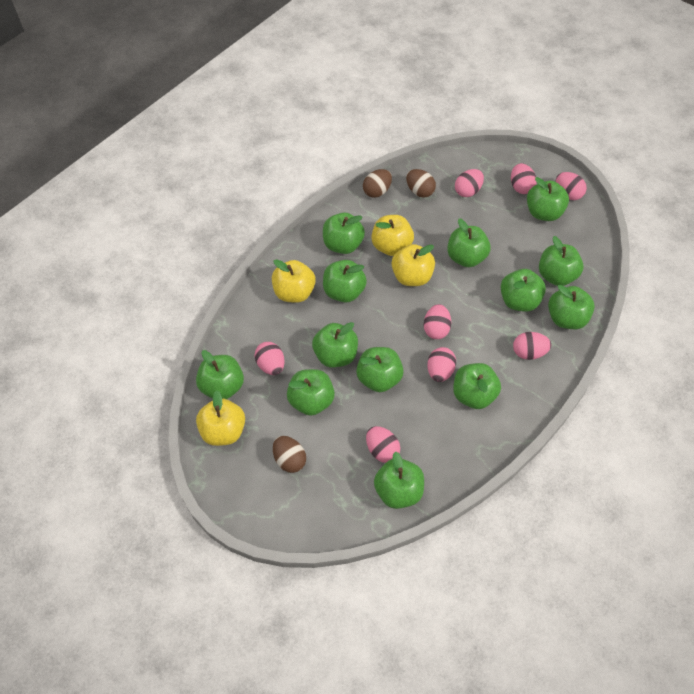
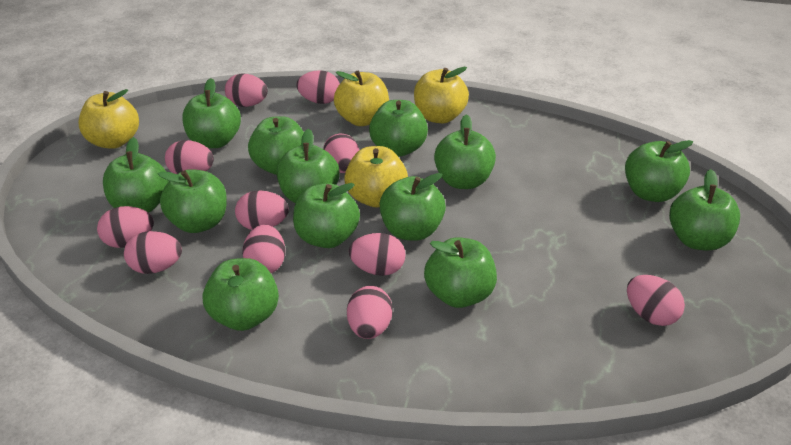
brown egg: 3 -> 0
pink egg: 8 -> 11

